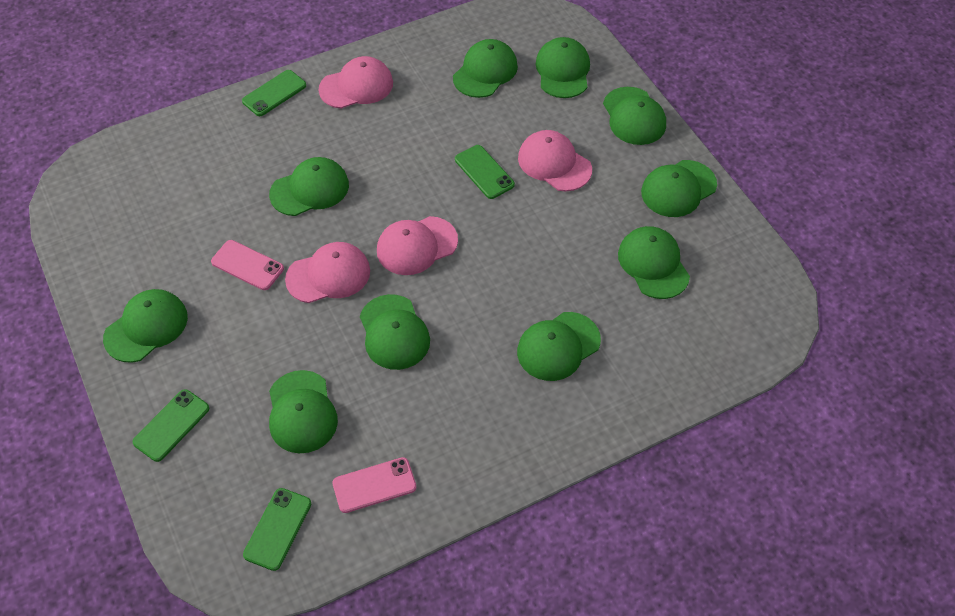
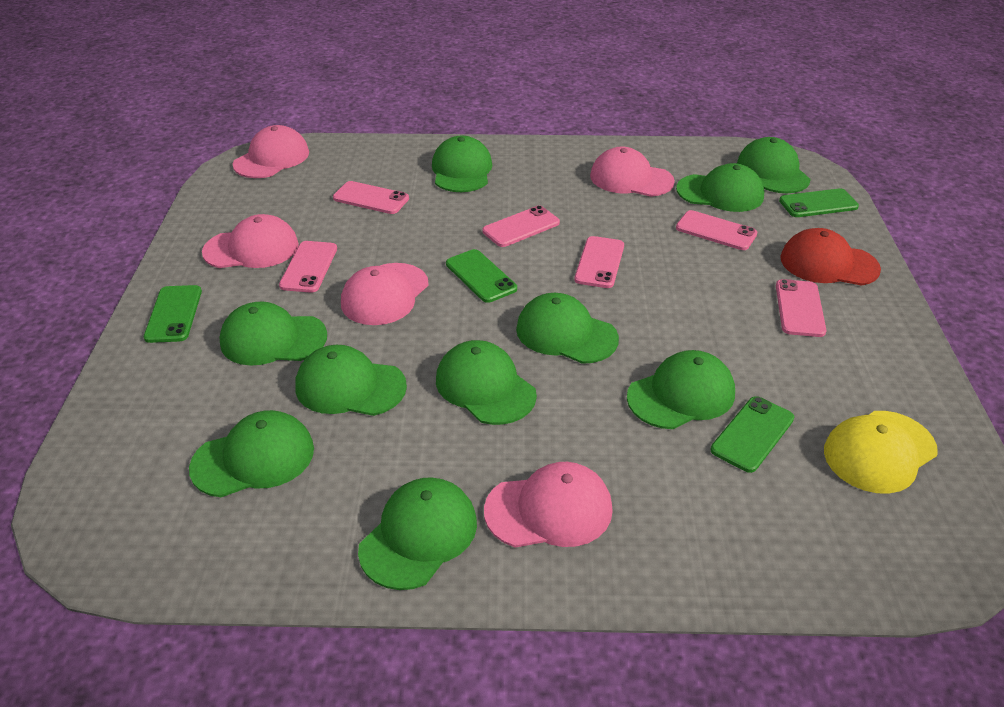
pink cap: 4 -> 5
pink phone: 2 -> 6
red cap: 0 -> 1
yellow cap: 0 -> 1

